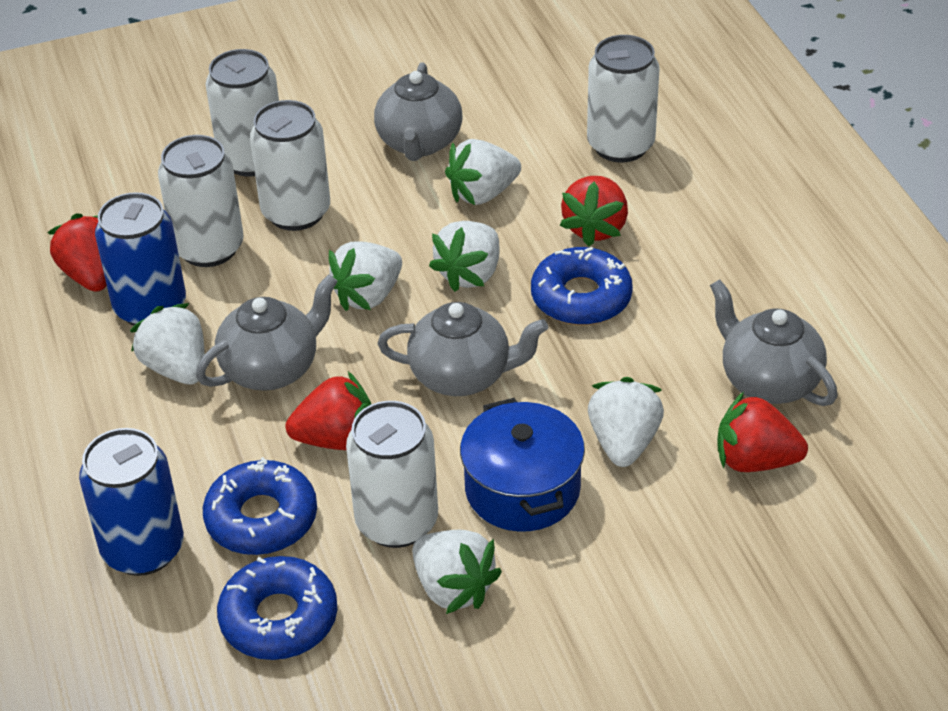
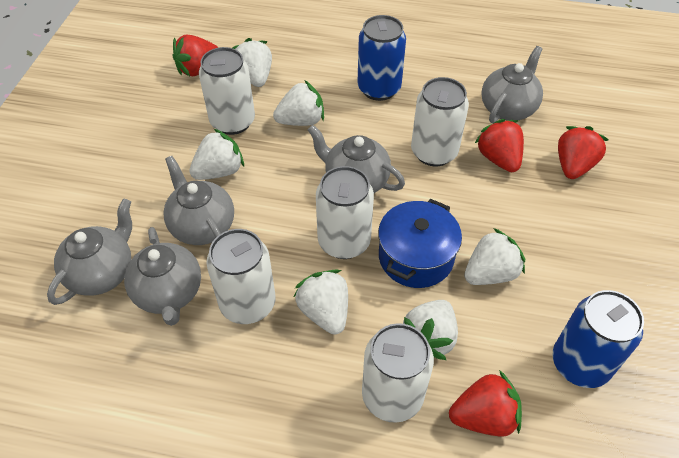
blue donut: 3 -> 0
grey teapot: 4 -> 5

